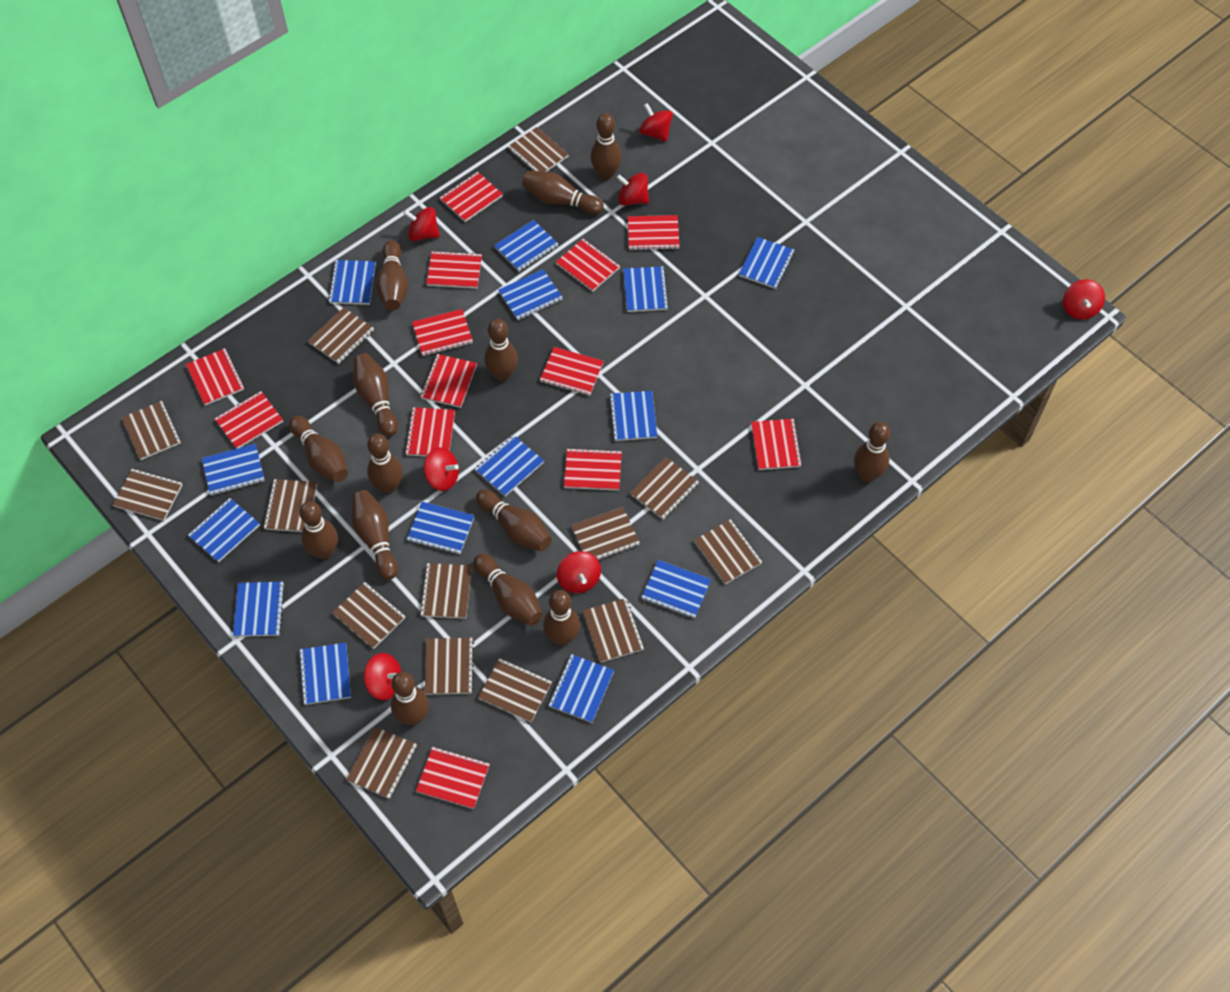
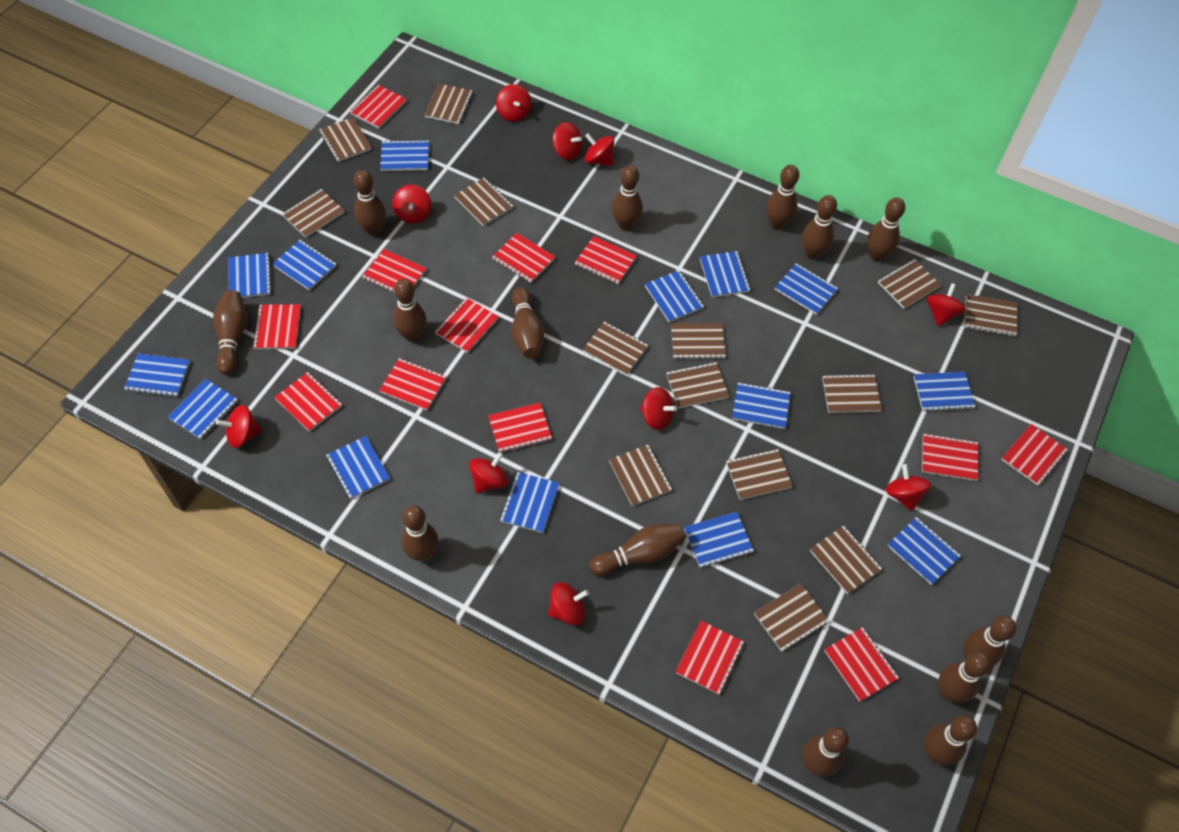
red spinning top: 7 -> 10

